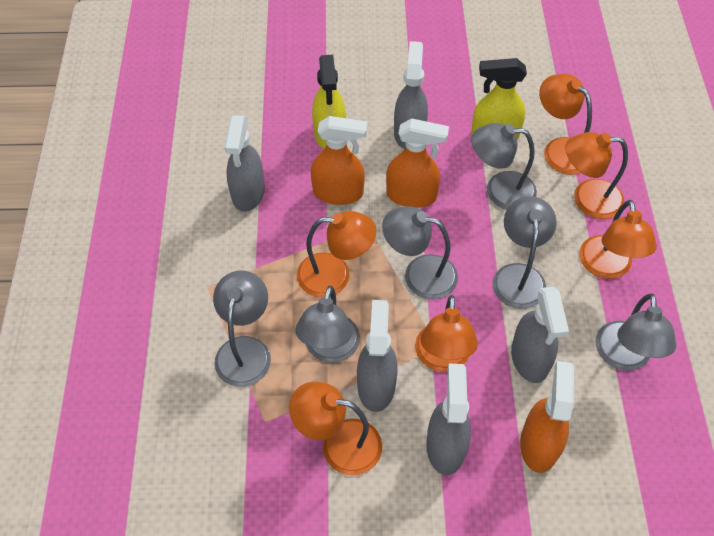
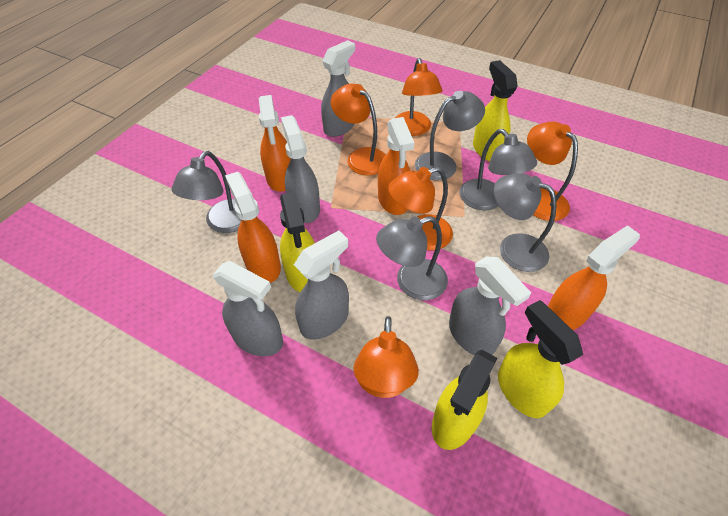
grey lamp: 6 -> 5
orange lamp: 6 -> 5
orange spray bottle: 3 -> 4
yellow spray bottle: 2 -> 4

